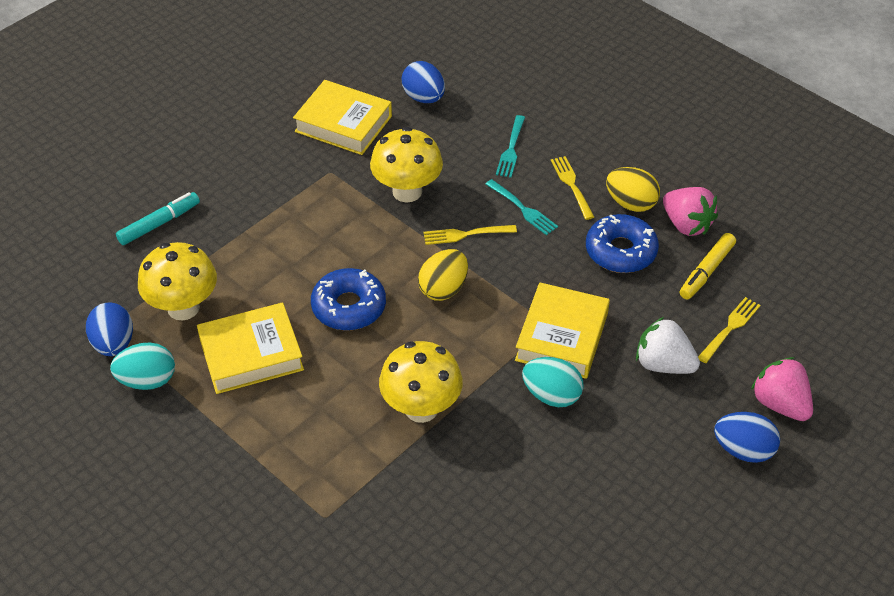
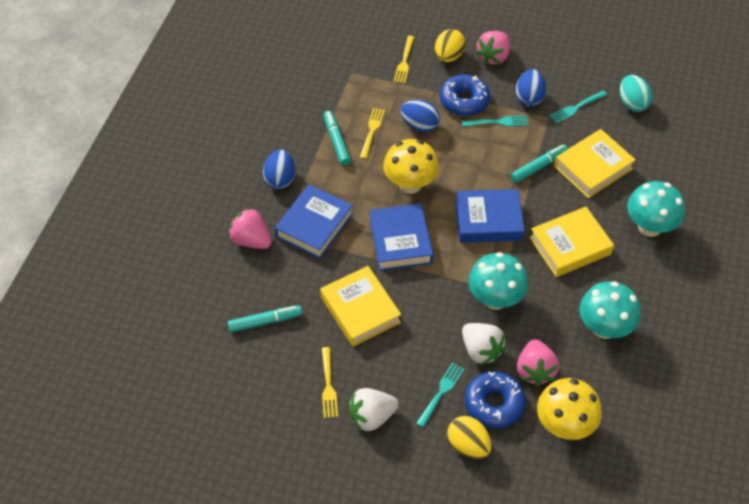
blue book: 0 -> 3
pink strawberry: 2 -> 3
turquoise egg: 2 -> 1
turquoise fork: 2 -> 3
turquoise marker: 1 -> 3
turquoise mushroom: 0 -> 3
white strawberry: 1 -> 2
yellow marker: 1 -> 0
yellow mushroom: 3 -> 2

